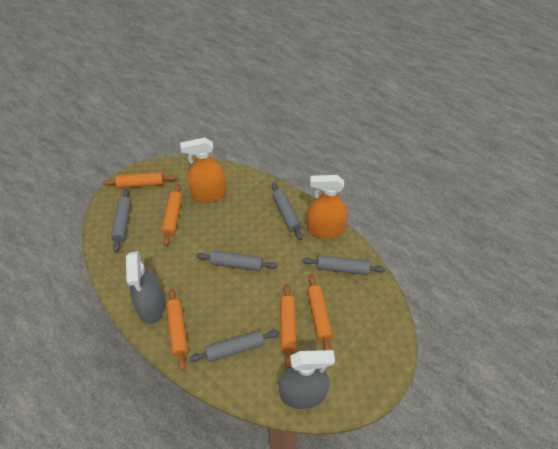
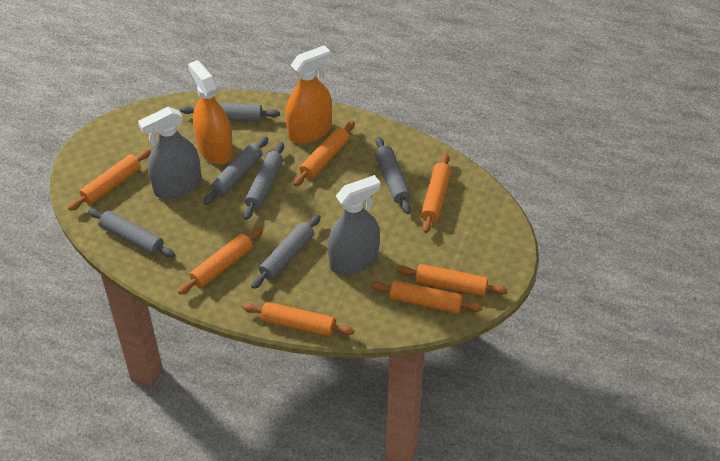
grey rolling pin: 5 -> 6
orange rolling pin: 5 -> 7

